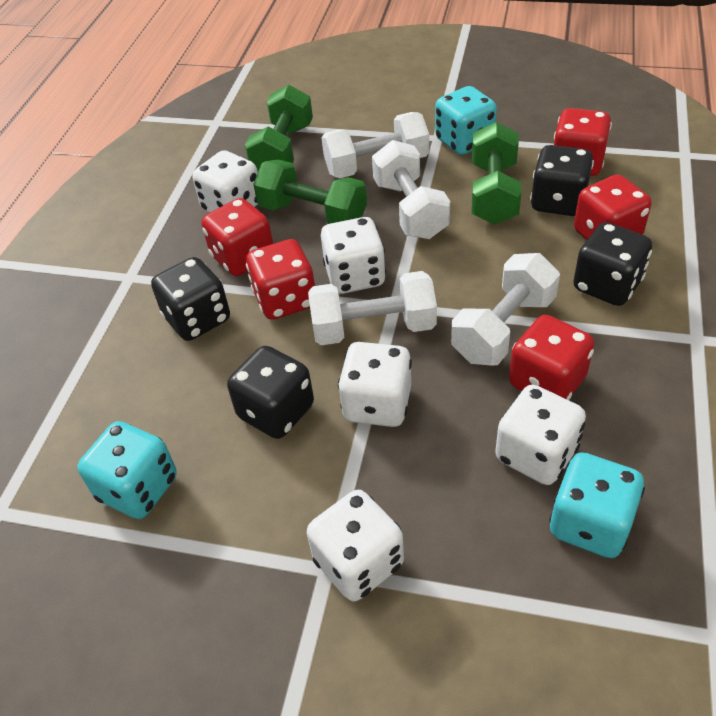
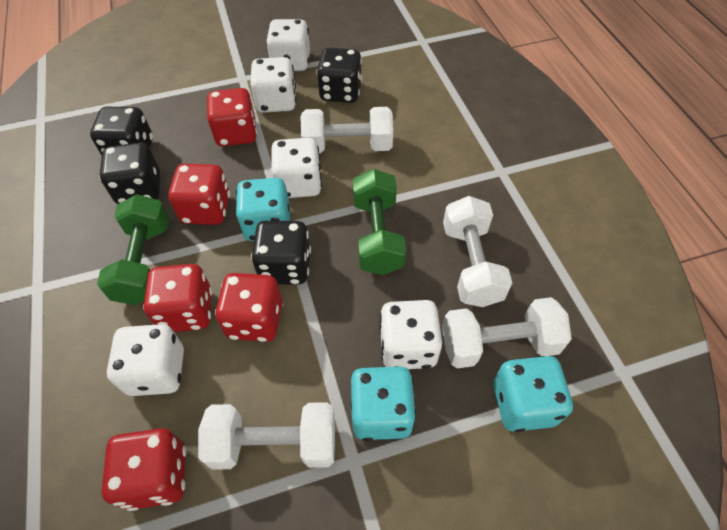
green dumbbell: 3 -> 2

